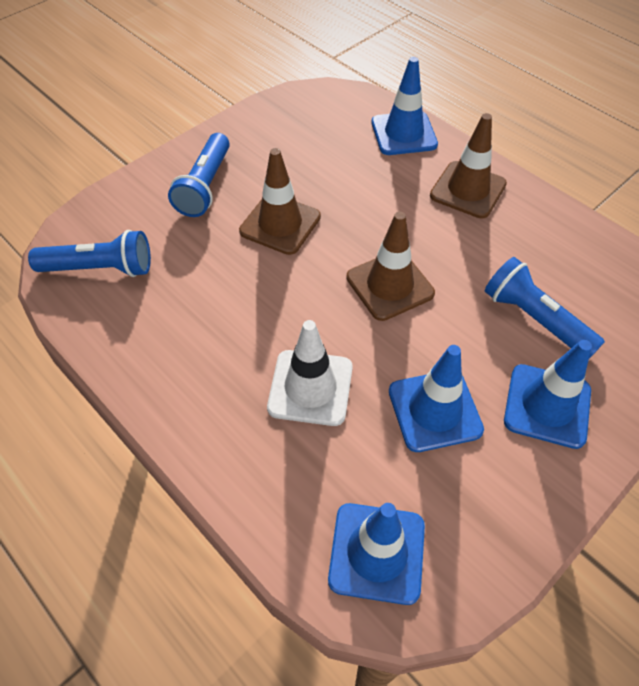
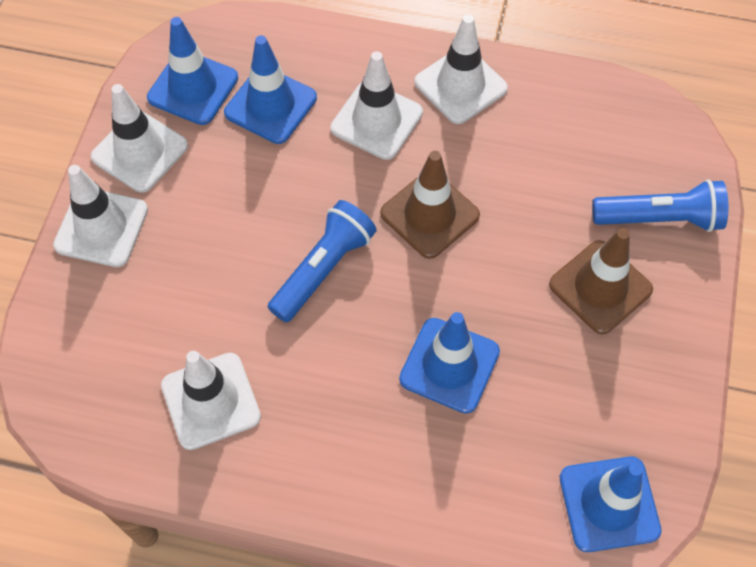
blue flashlight: 3 -> 2
brown traffic cone: 3 -> 2
white traffic cone: 1 -> 5

